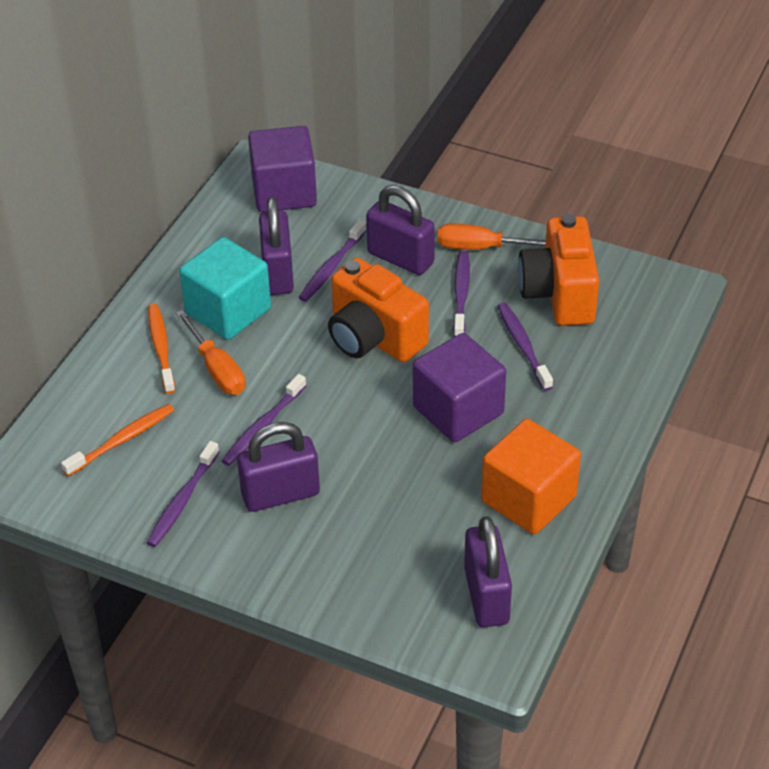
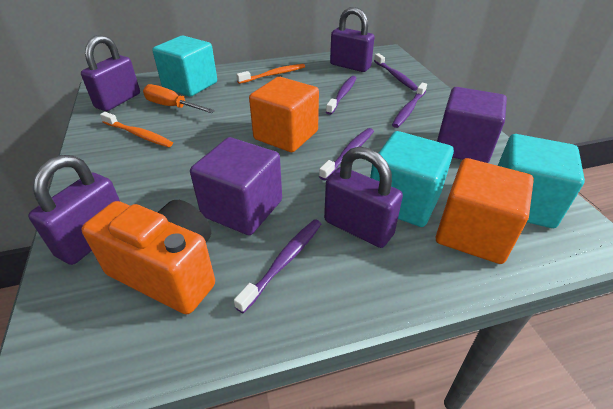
orange camera: 2 -> 1
orange cube: 1 -> 2
orange screwdriver: 2 -> 1
turquoise cube: 1 -> 3

